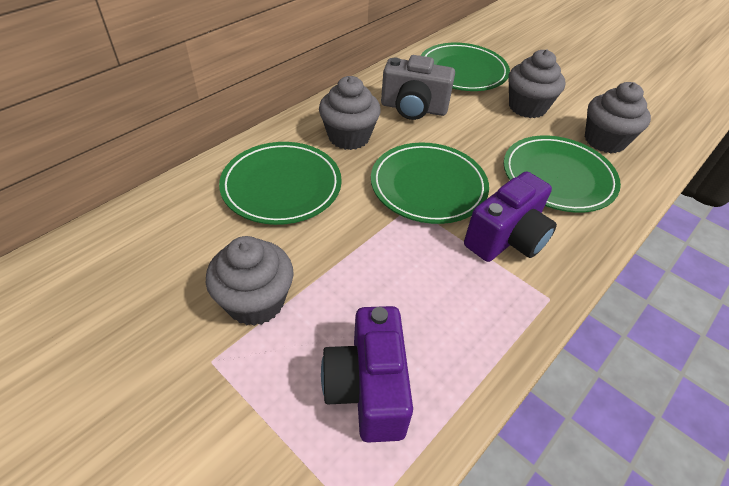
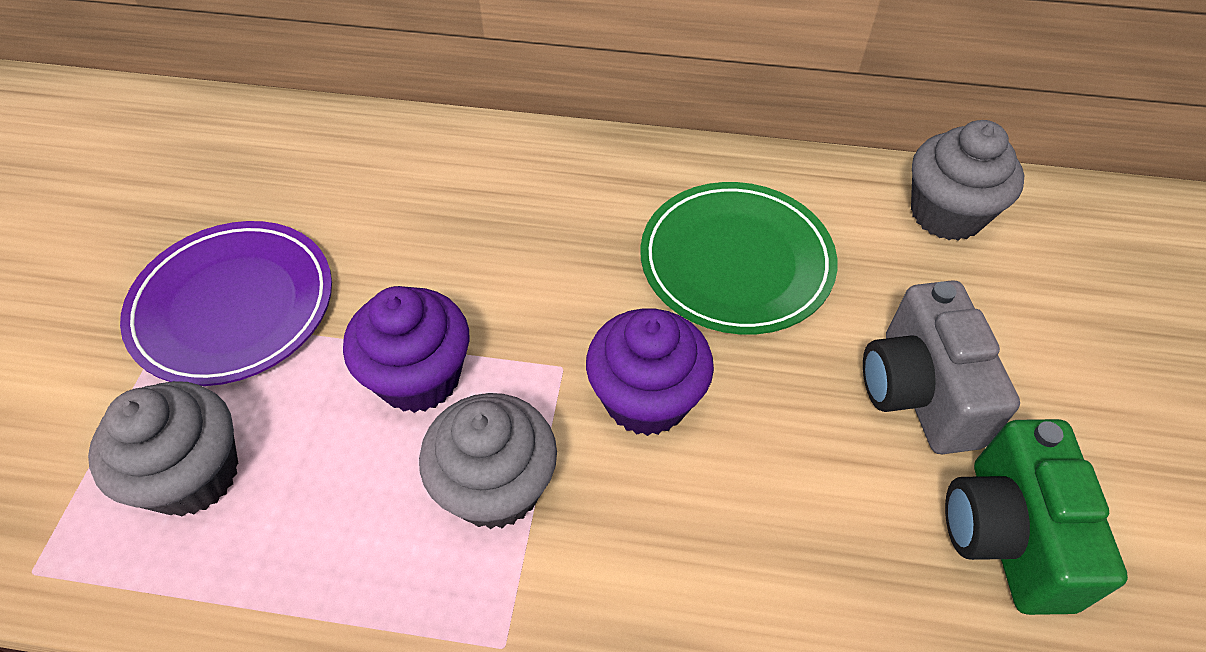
green camera: 0 -> 1
green plate: 4 -> 1
grey cupcake: 4 -> 3
purple camera: 2 -> 0
purple cupcake: 0 -> 2
purple plate: 0 -> 1

